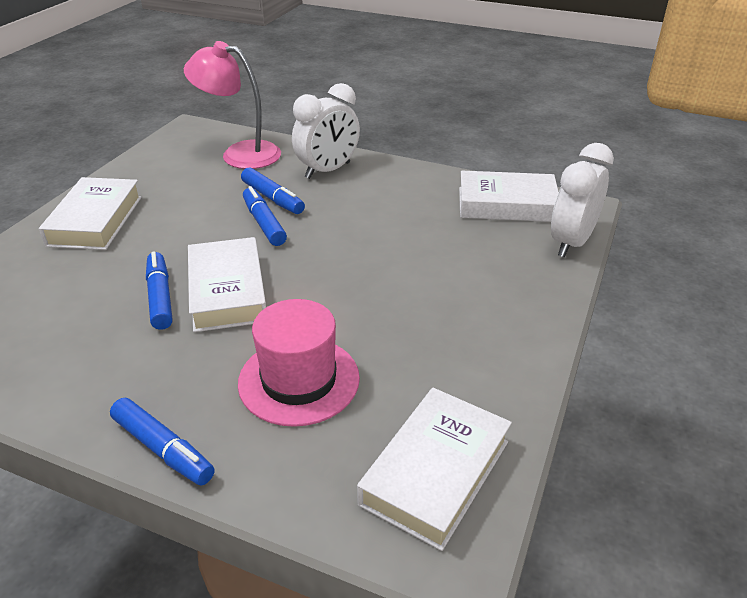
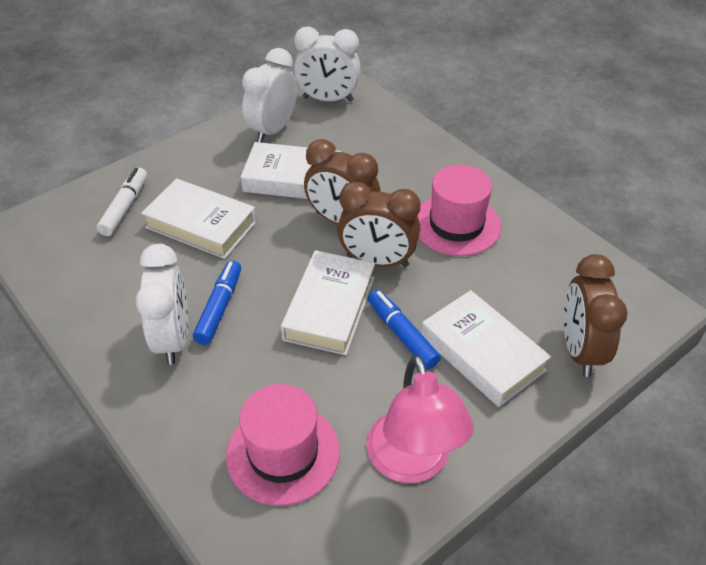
blue marker: 4 -> 2
brown clock: 0 -> 3
pink hat: 1 -> 2
white clock: 2 -> 3
white marker: 0 -> 1

